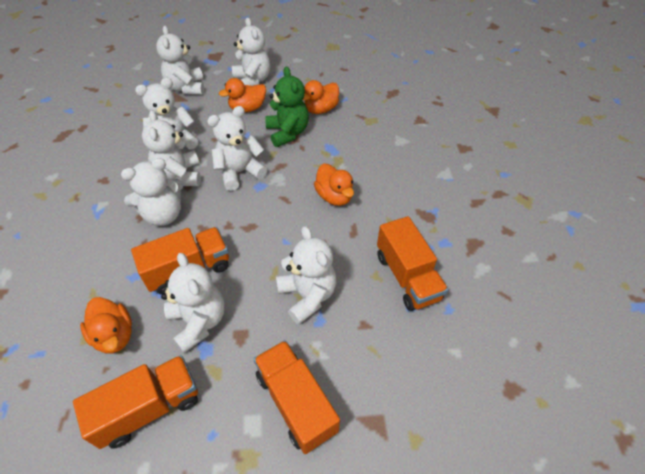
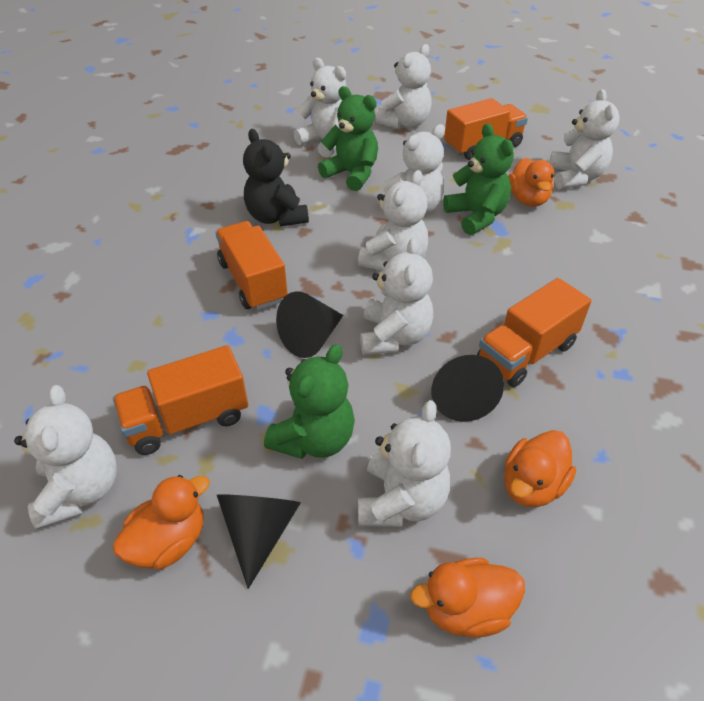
black cone: 0 -> 3
black teddy bear: 0 -> 1
green teddy bear: 1 -> 3

